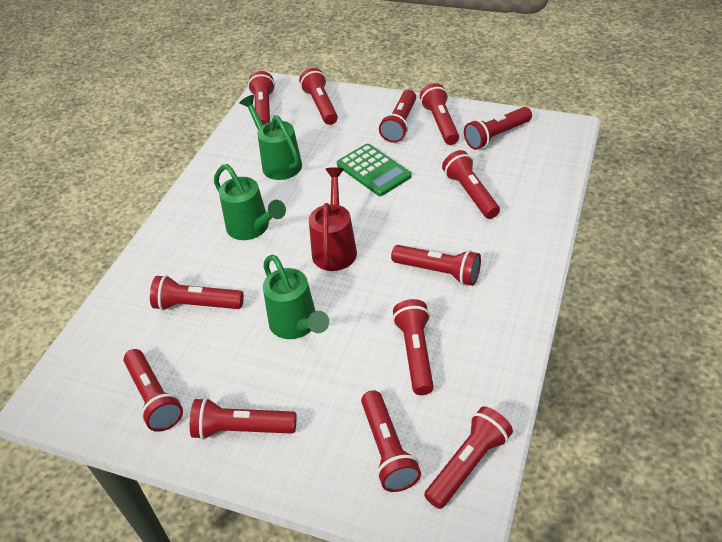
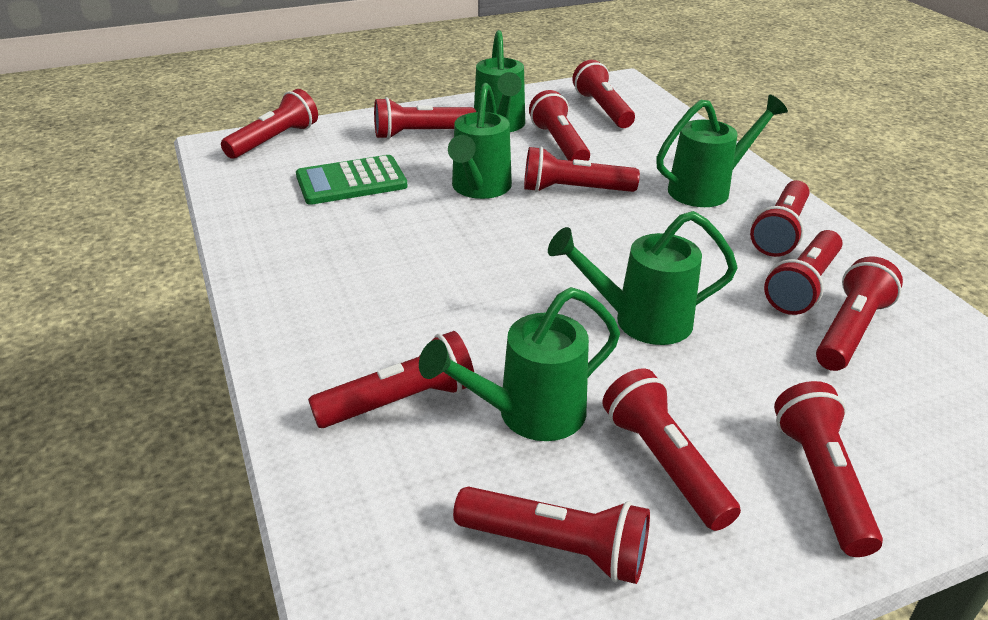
green watering can: 3 -> 5
red flashlight: 13 -> 12
red watering can: 1 -> 0

